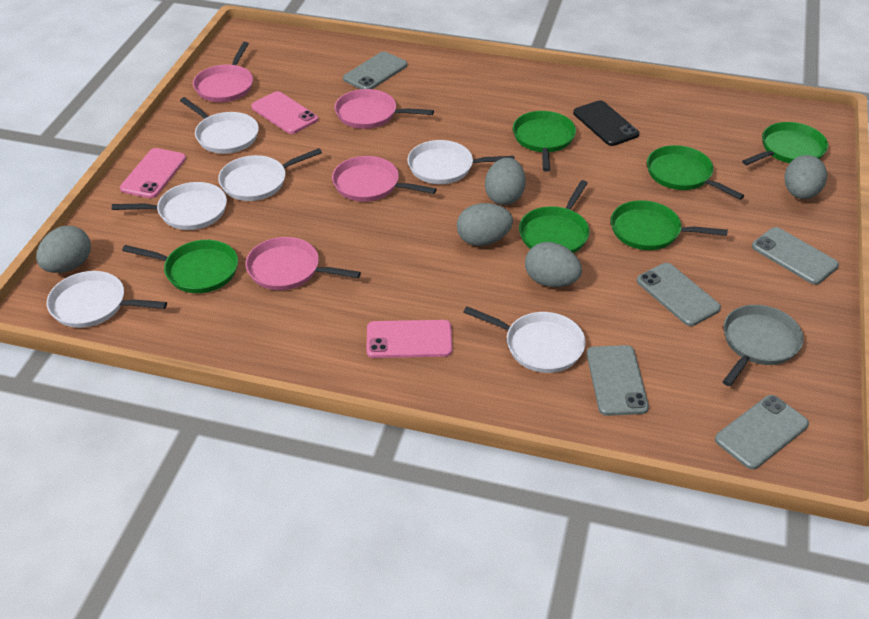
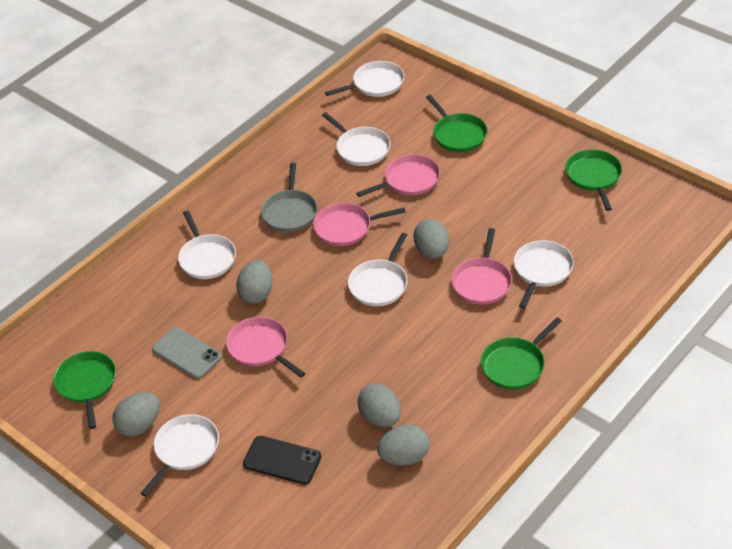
green pan: 6 -> 4
grey phone: 5 -> 1
pink phone: 3 -> 0

